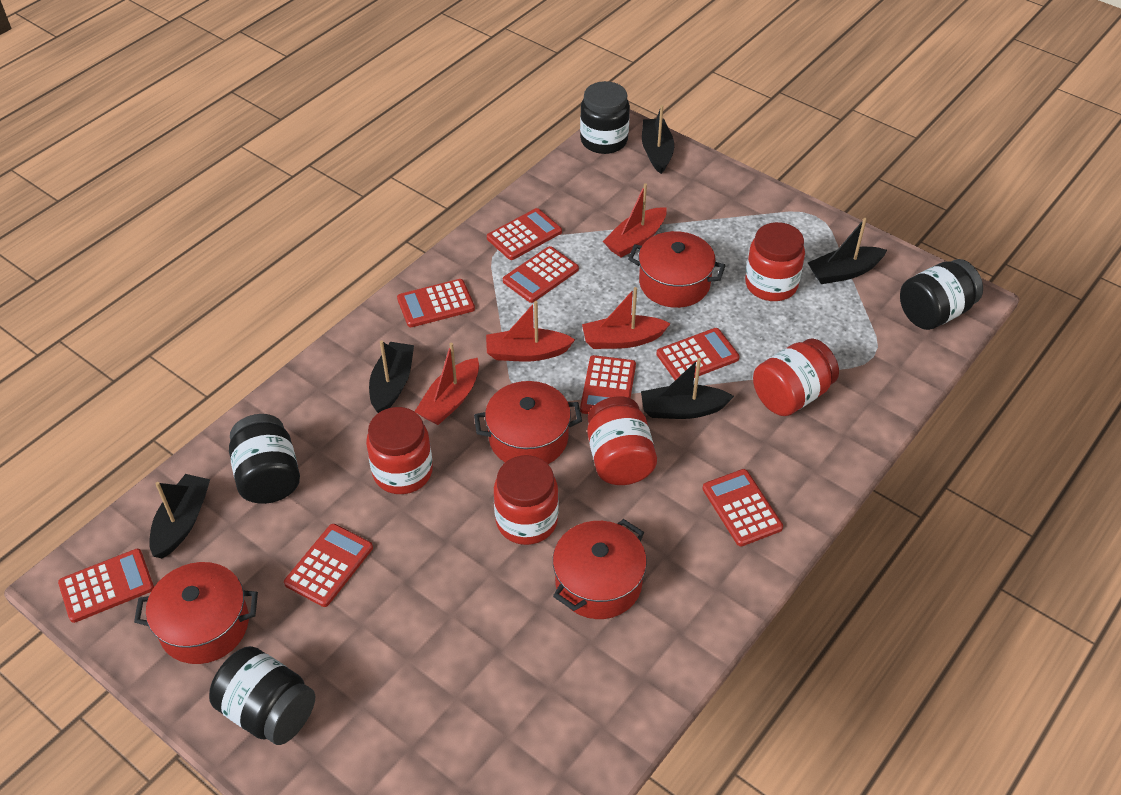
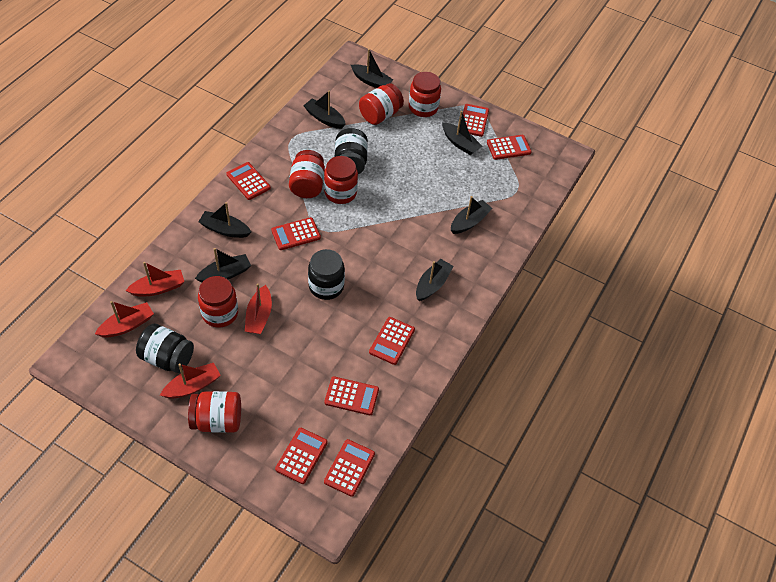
black boat: 5 -> 7
black jar: 4 -> 3
red jar: 5 -> 6
red pot: 4 -> 0

